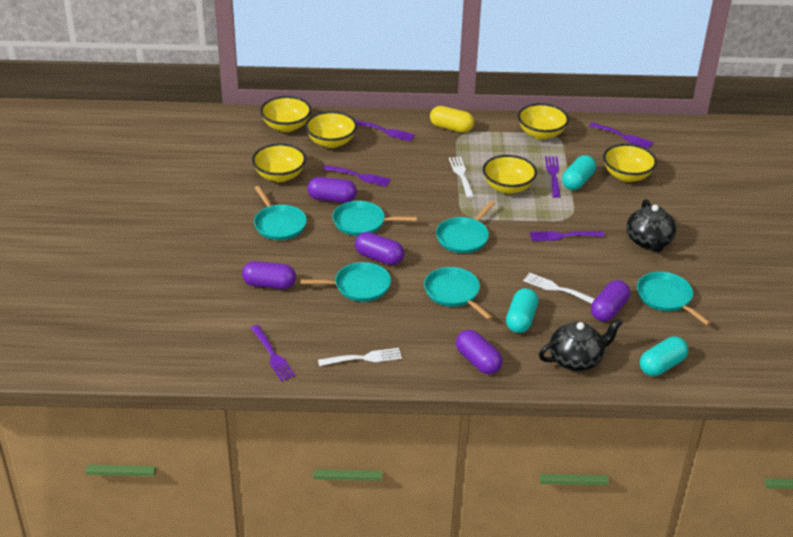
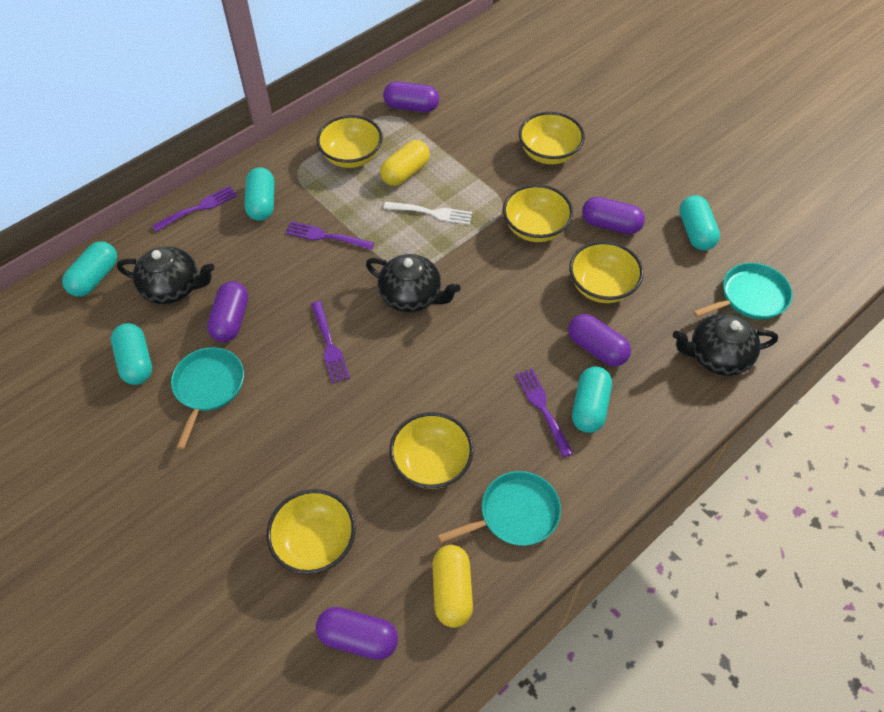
black teapot: 2 -> 3
purple fork: 6 -> 4
turquoise capsule: 3 -> 5
turquoise pan: 6 -> 3
white fork: 3 -> 1
yellow capsule: 1 -> 2

